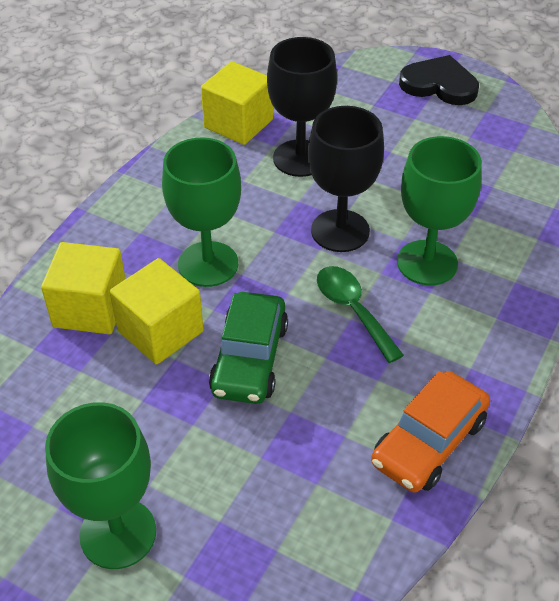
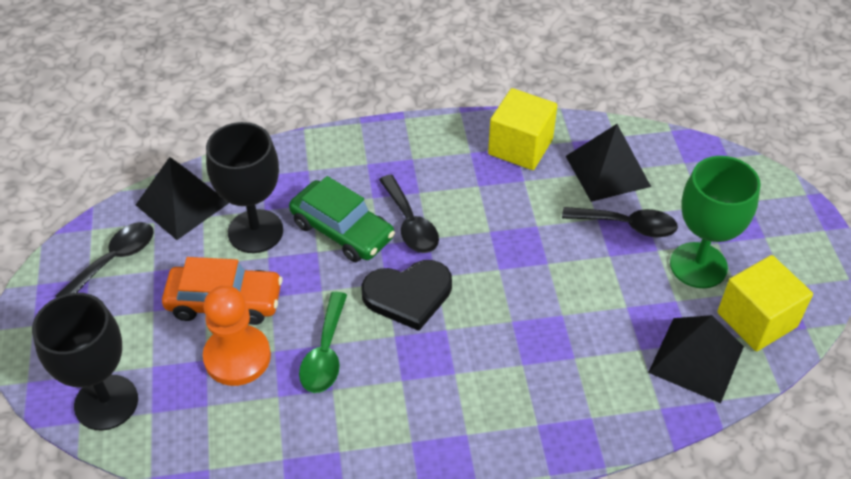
black pyramid: 0 -> 3
black spoon: 0 -> 3
green goblet: 3 -> 1
orange pawn: 0 -> 1
yellow cube: 3 -> 2

